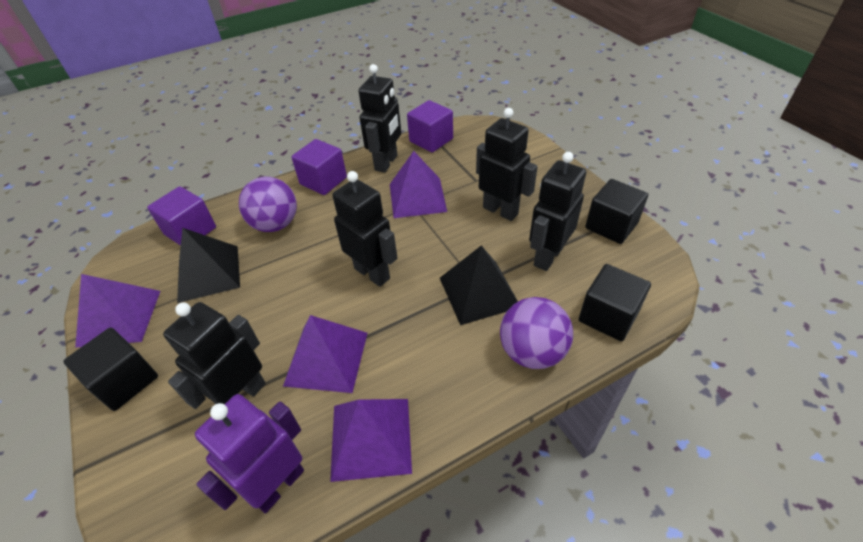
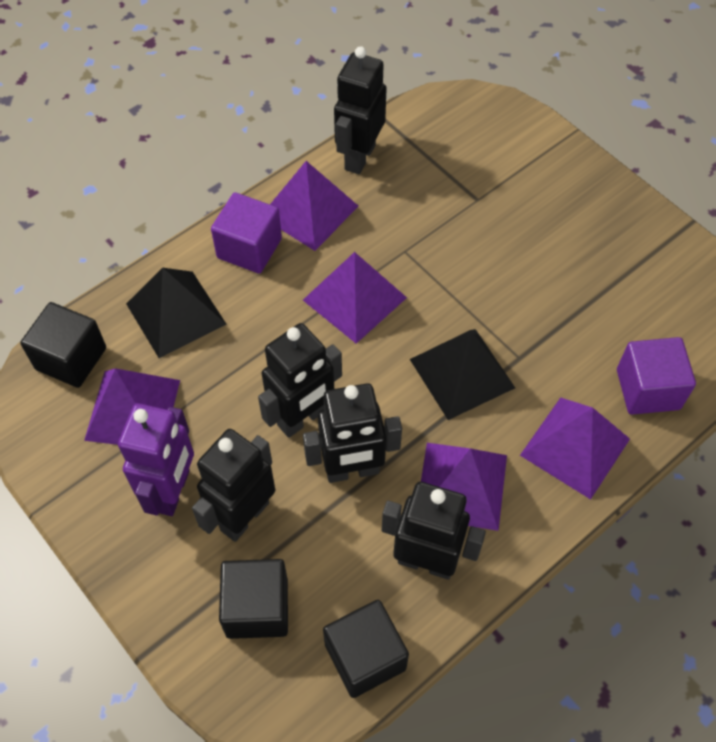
purple ball: 2 -> 0
purple cube: 3 -> 2
purple pyramid: 4 -> 5

